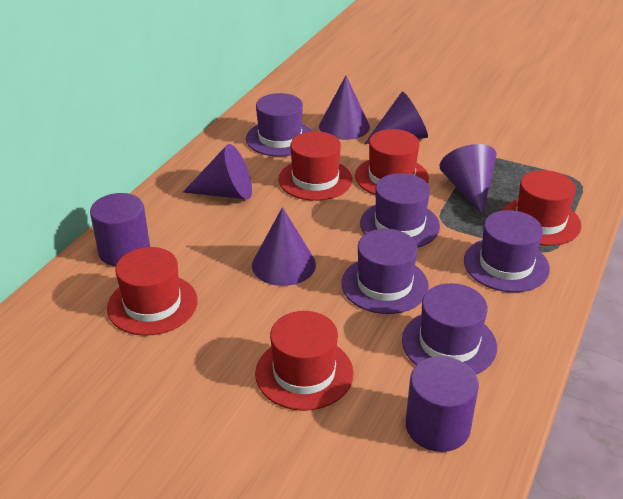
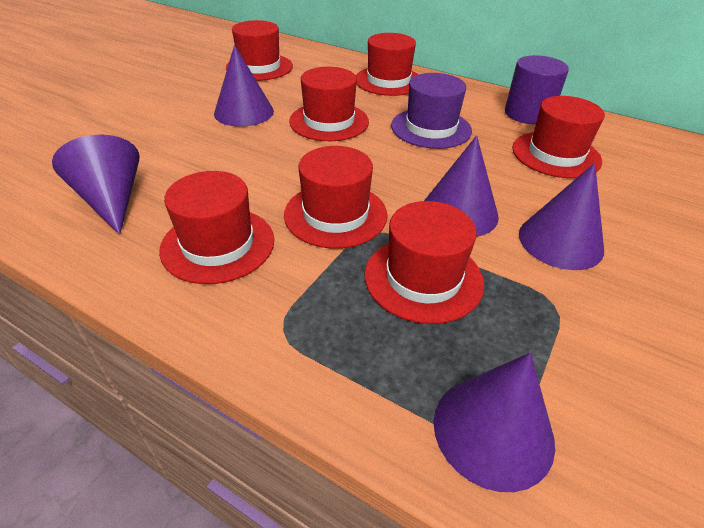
purple cylinder: 2 -> 1
purple hat: 5 -> 1
red hat: 5 -> 7

